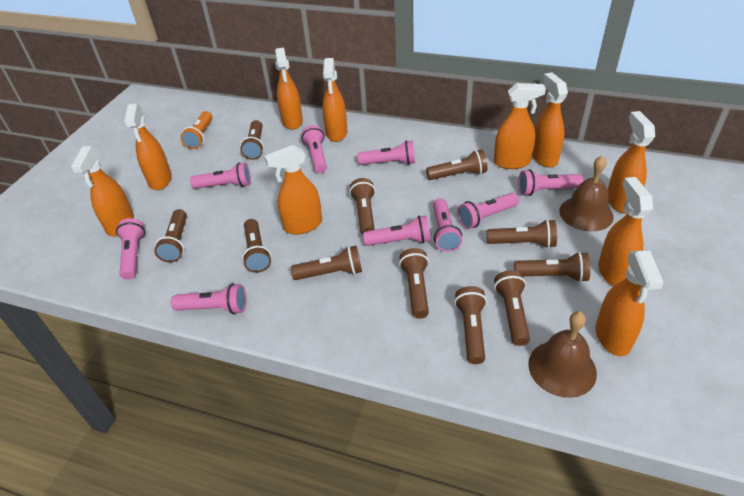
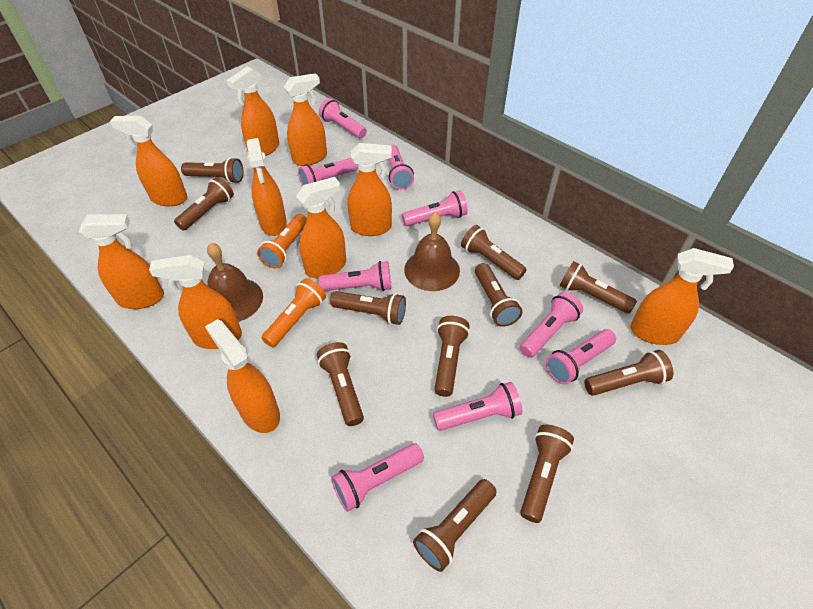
orange flashlight: 1 -> 2

